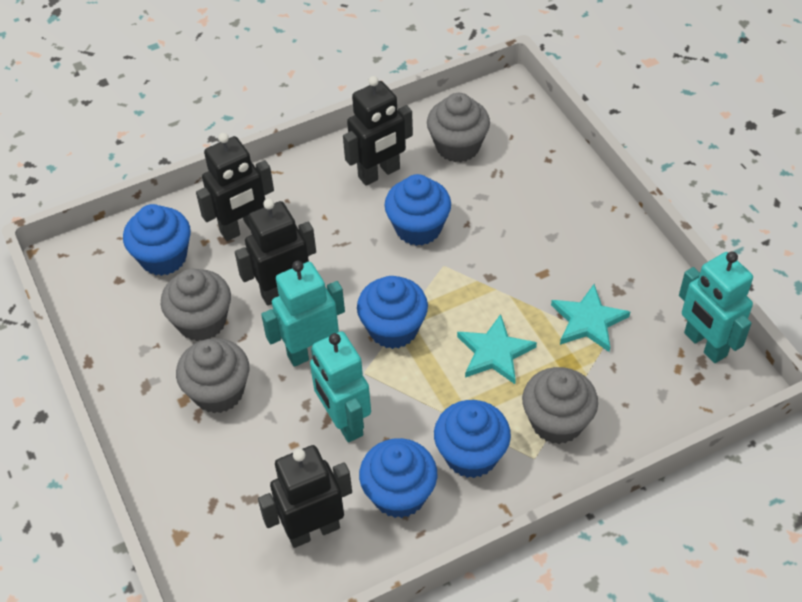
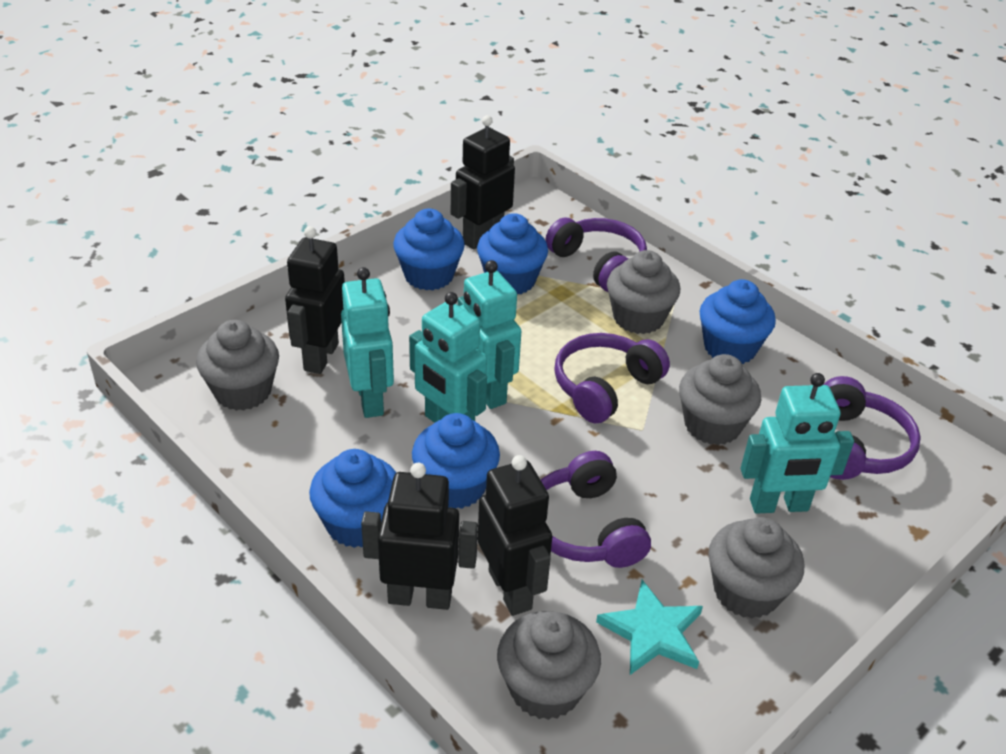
grey cupcake: 4 -> 5
purple headphones: 0 -> 4
turquoise robot: 3 -> 4
turquoise star: 2 -> 1

